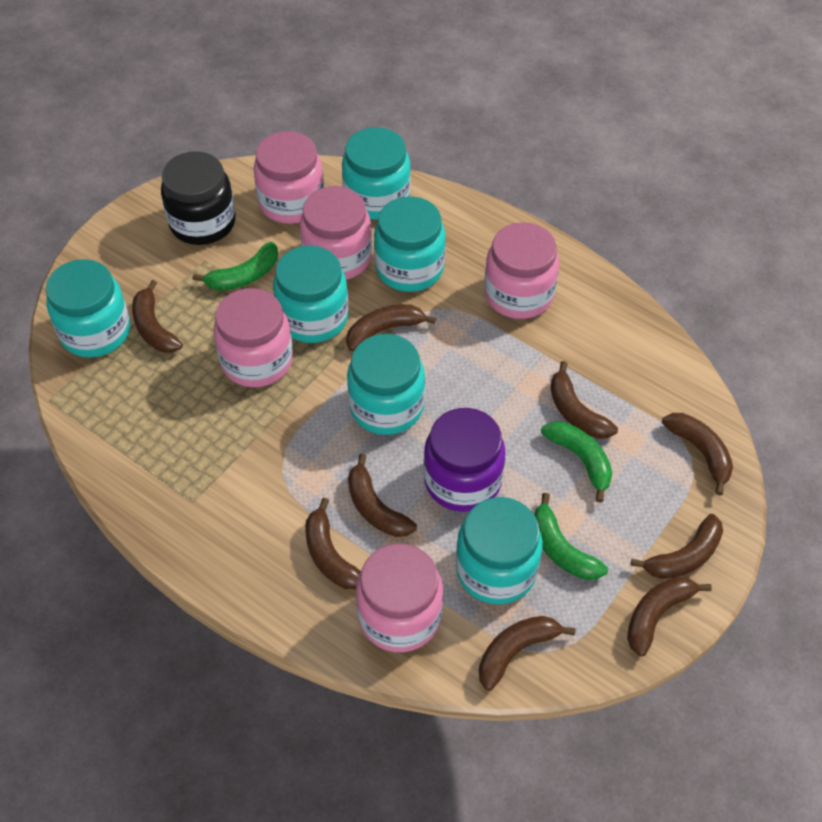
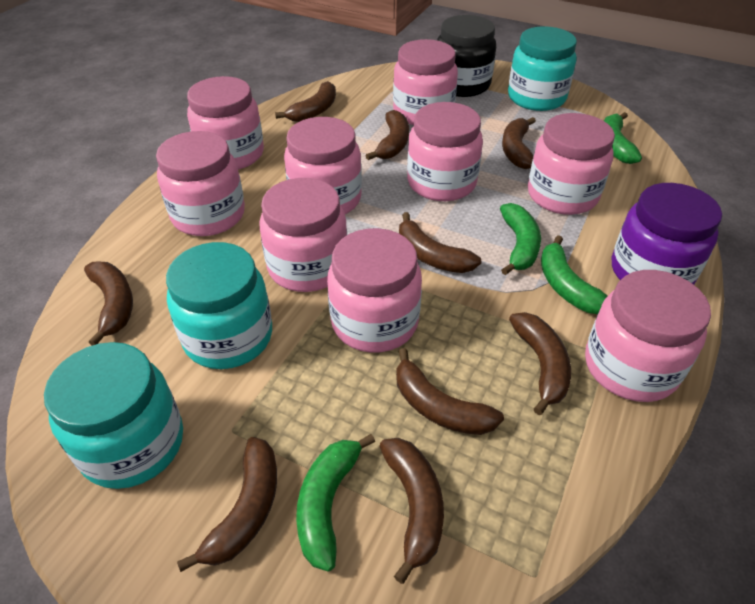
green banana: 3 -> 4
pink jar: 5 -> 9
turquoise jar: 6 -> 3

